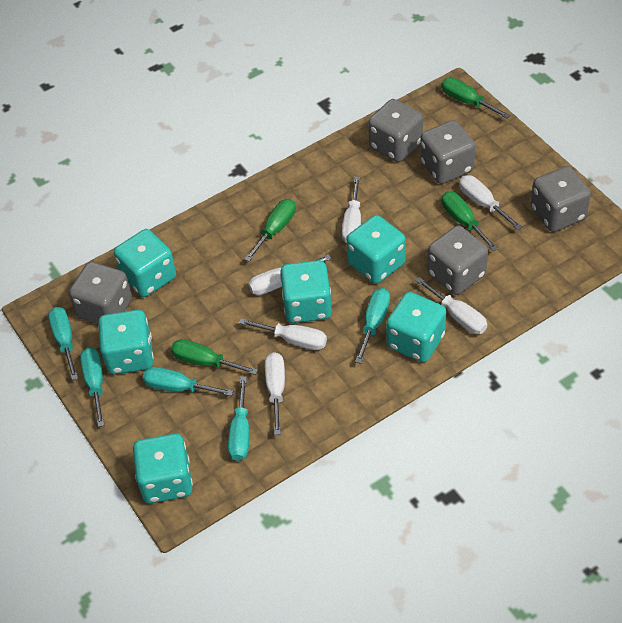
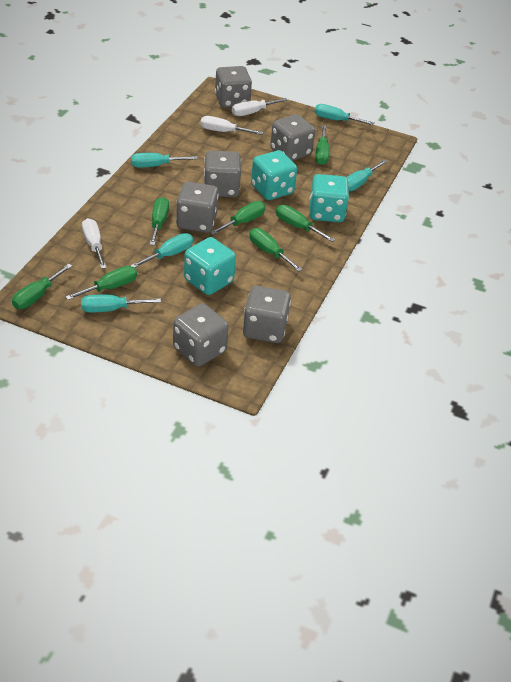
green screwdriver: 4 -> 7
grey dice: 5 -> 6
turquoise dice: 6 -> 3
white screwdriver: 6 -> 3

